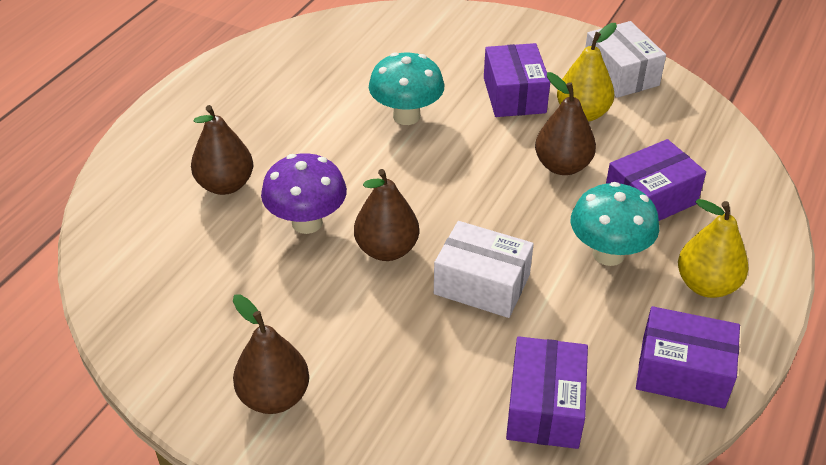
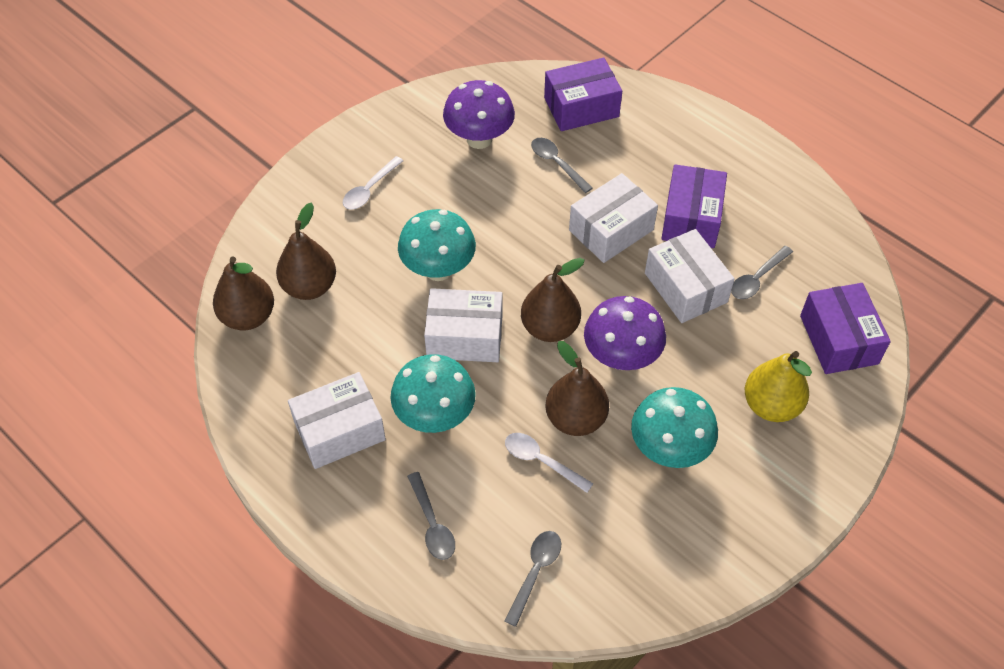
grey spoon: 0 -> 4
purple box: 4 -> 3
purple mushroom: 1 -> 2
turquoise mushroom: 2 -> 3
white box: 2 -> 4
white spoon: 0 -> 2
yellow pear: 2 -> 1

